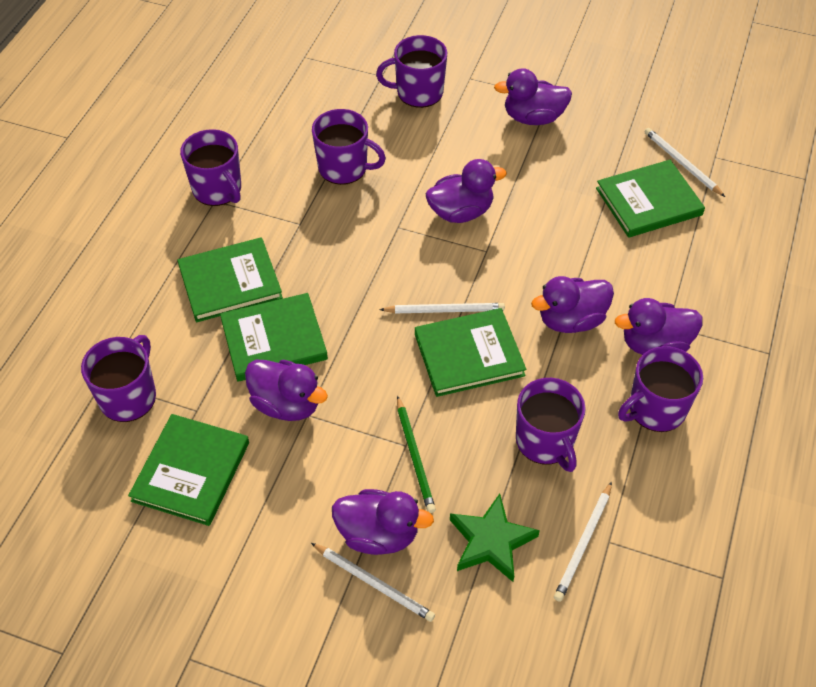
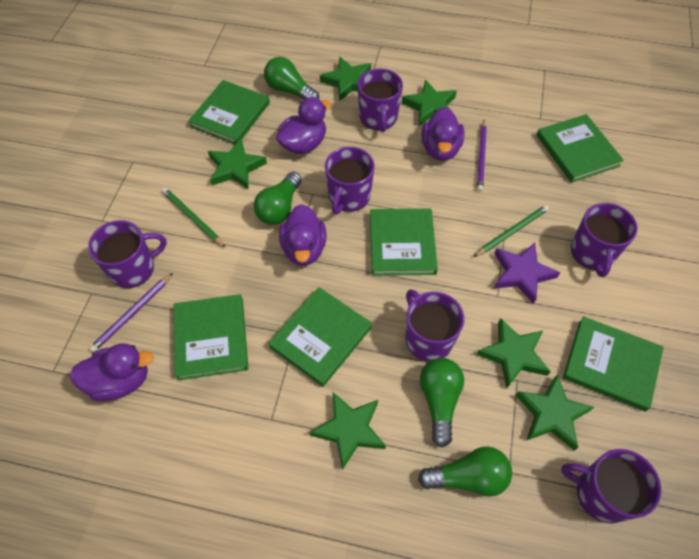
green book: 5 -> 6
green light bulb: 0 -> 4
green pencil: 1 -> 2
green star: 1 -> 6
purple duck: 6 -> 4
purple pencil: 0 -> 2
purple star: 0 -> 1
white pencil: 4 -> 0

